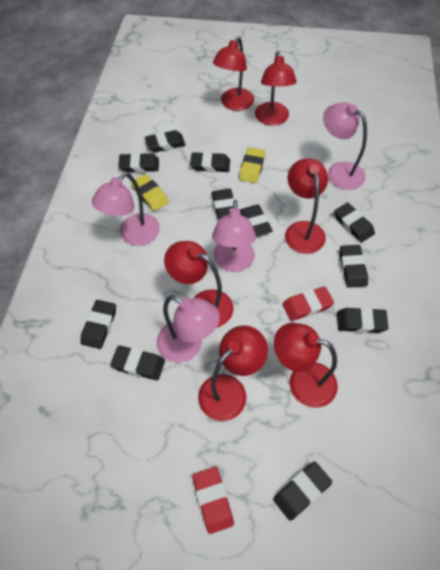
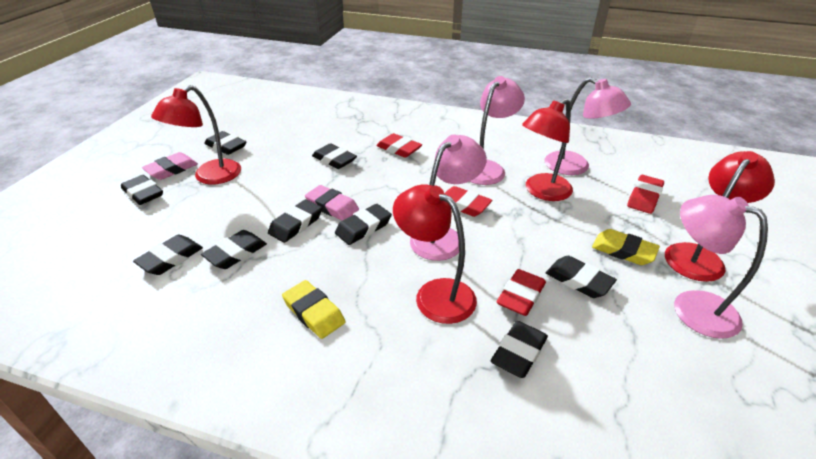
black eraser: 11 -> 9
pink eraser: 0 -> 2
red eraser: 2 -> 4
red lamp: 6 -> 4

